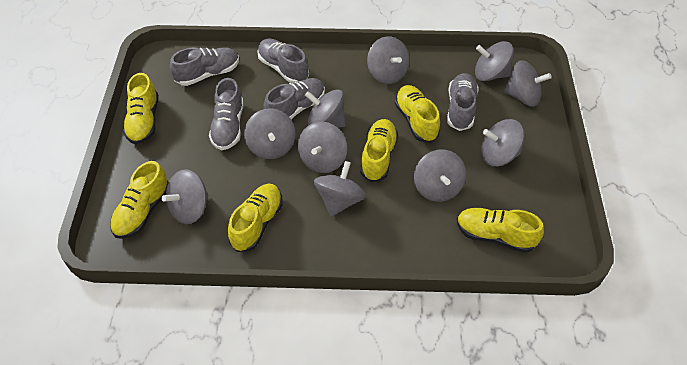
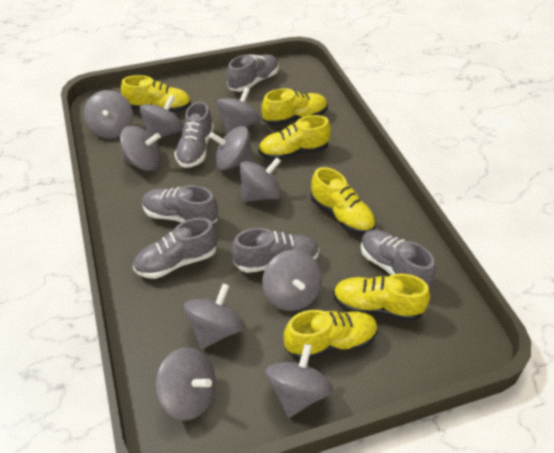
grey shoe: 5 -> 6

